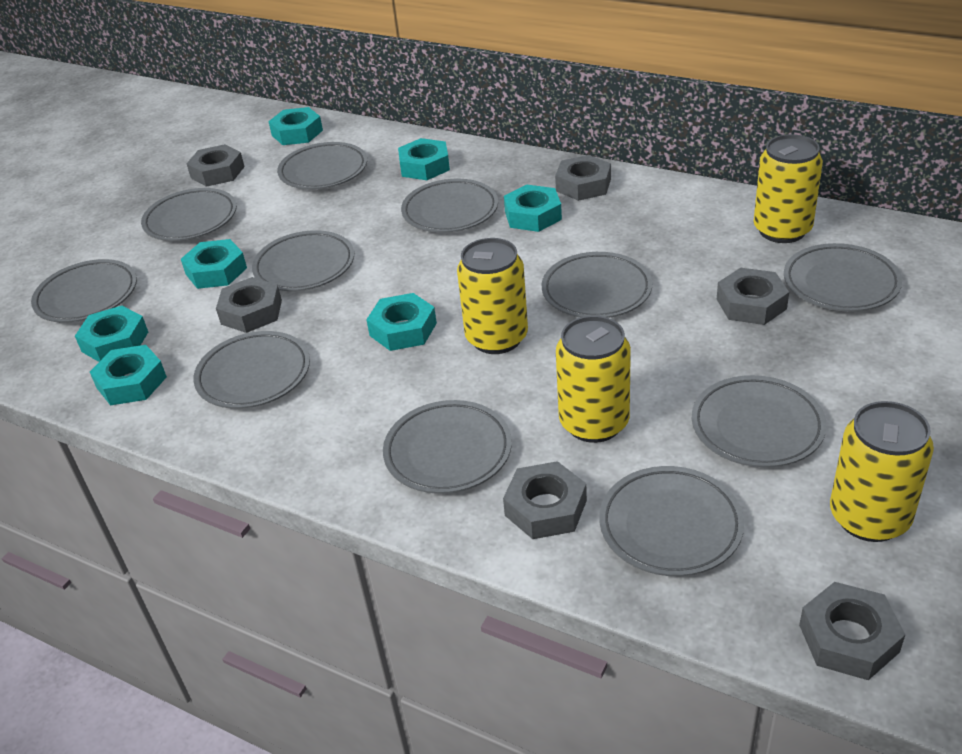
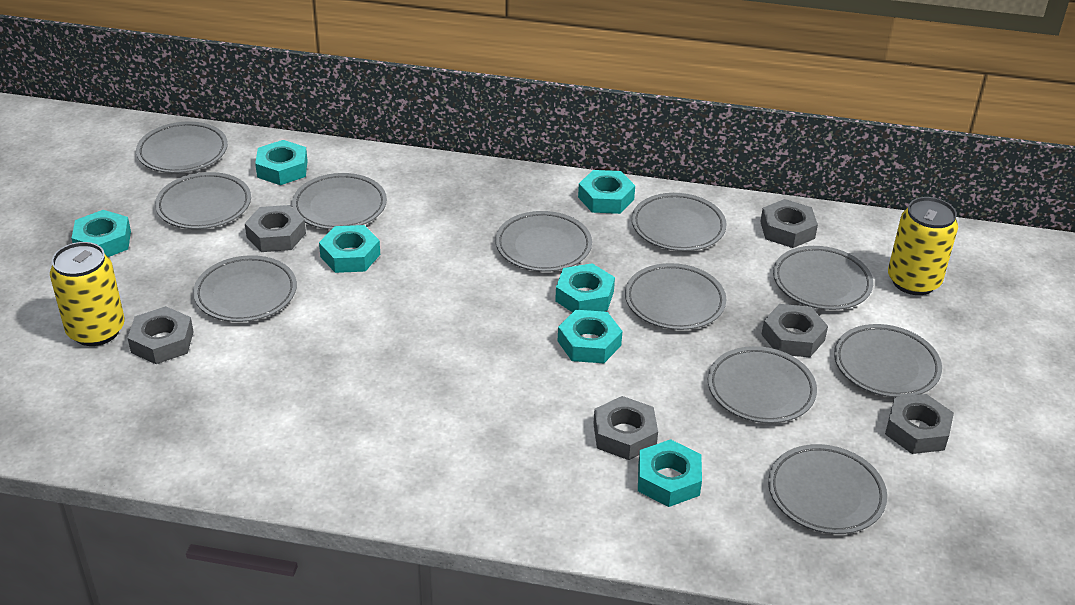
yellow can: 4 -> 2

